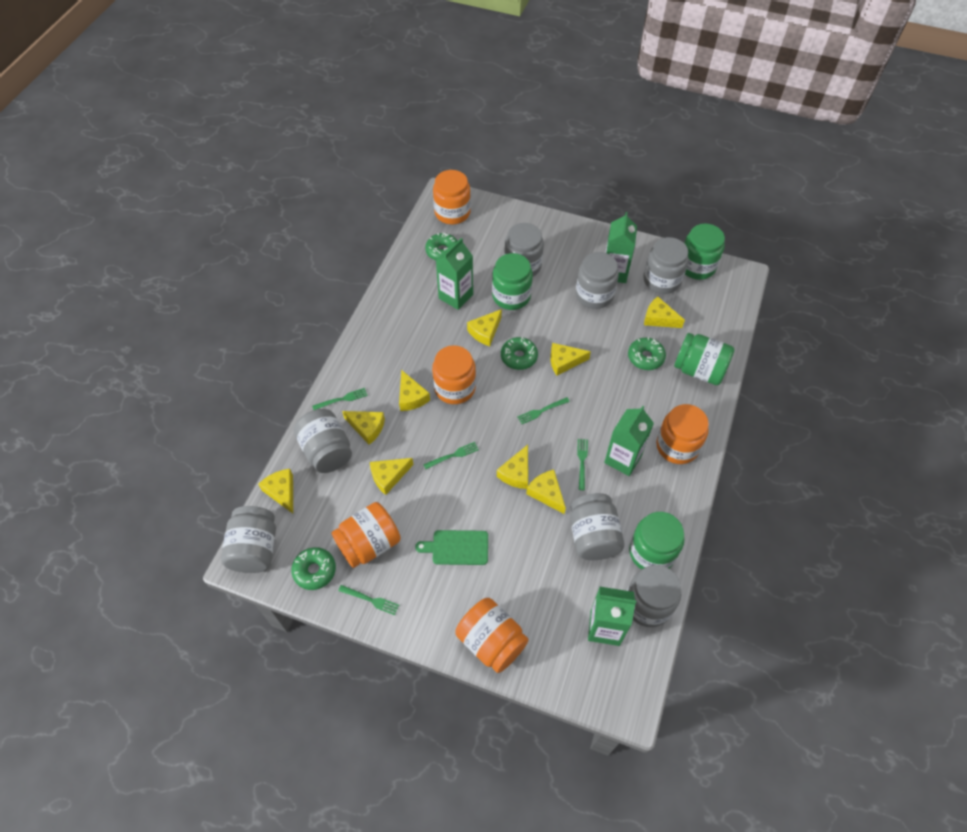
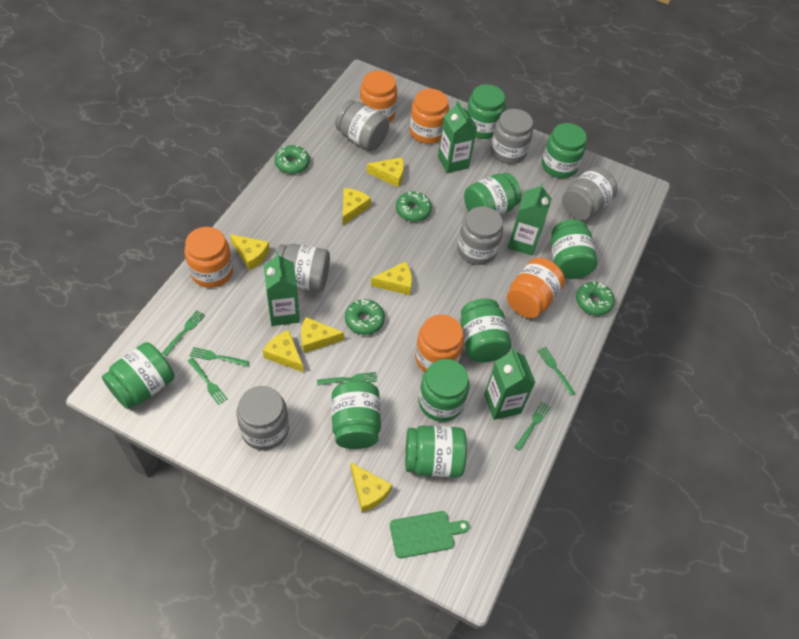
green fork: 5 -> 6
green jar: 4 -> 9
grey jar: 7 -> 6
yellow cheese: 9 -> 7

